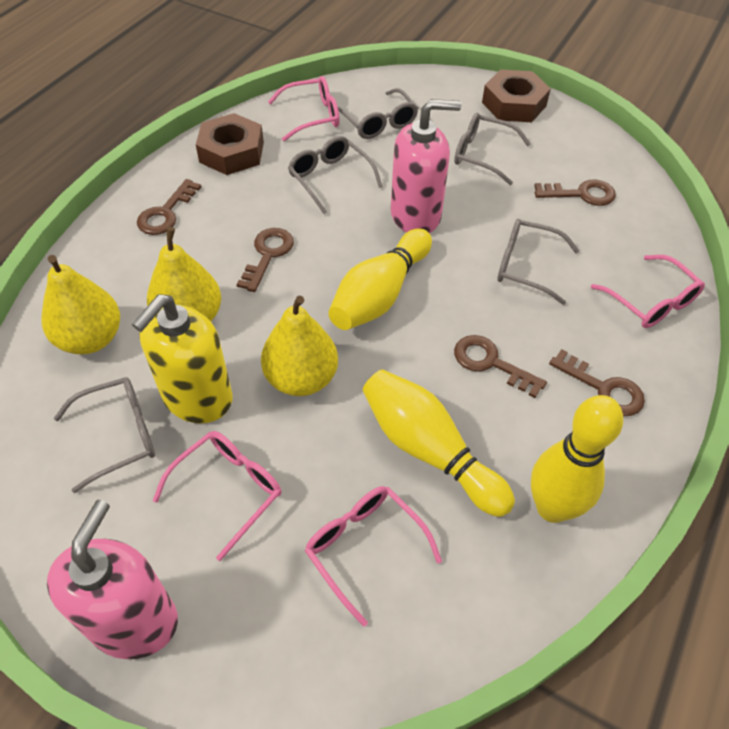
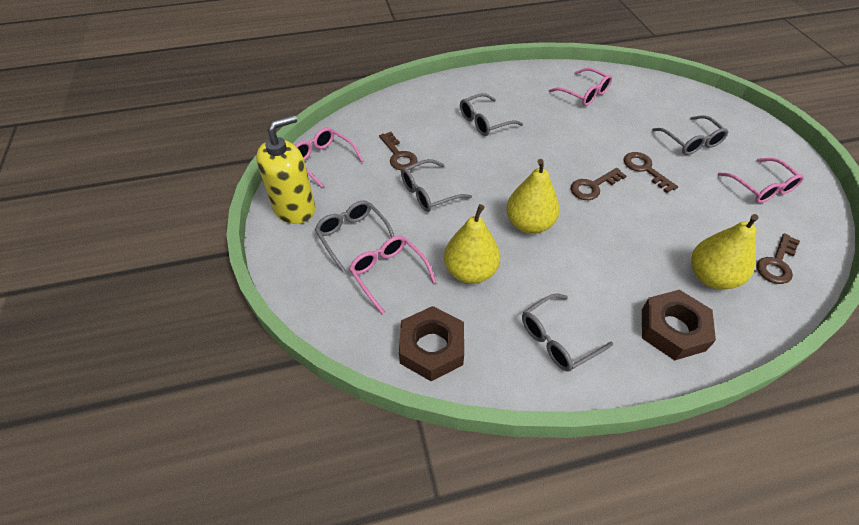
brown key: 5 -> 4
pink soap dispenser: 2 -> 0
yellow bowling pin: 3 -> 0

